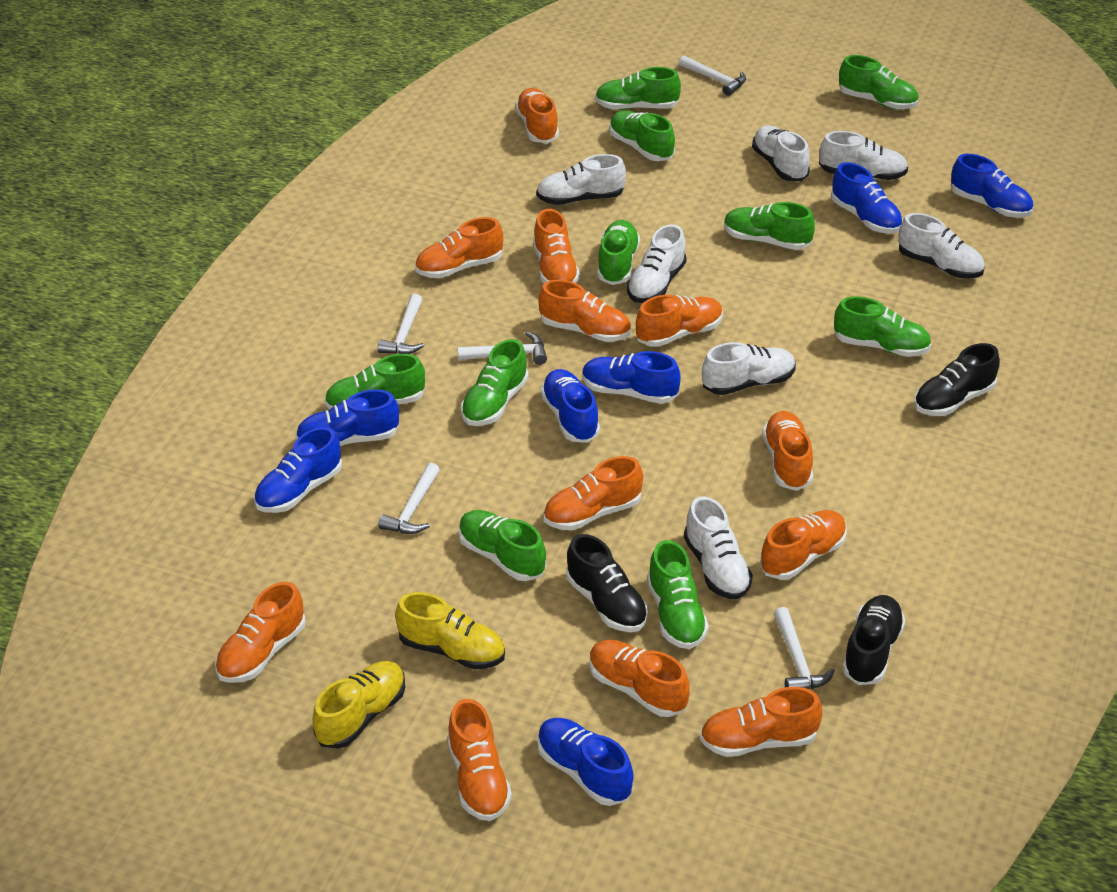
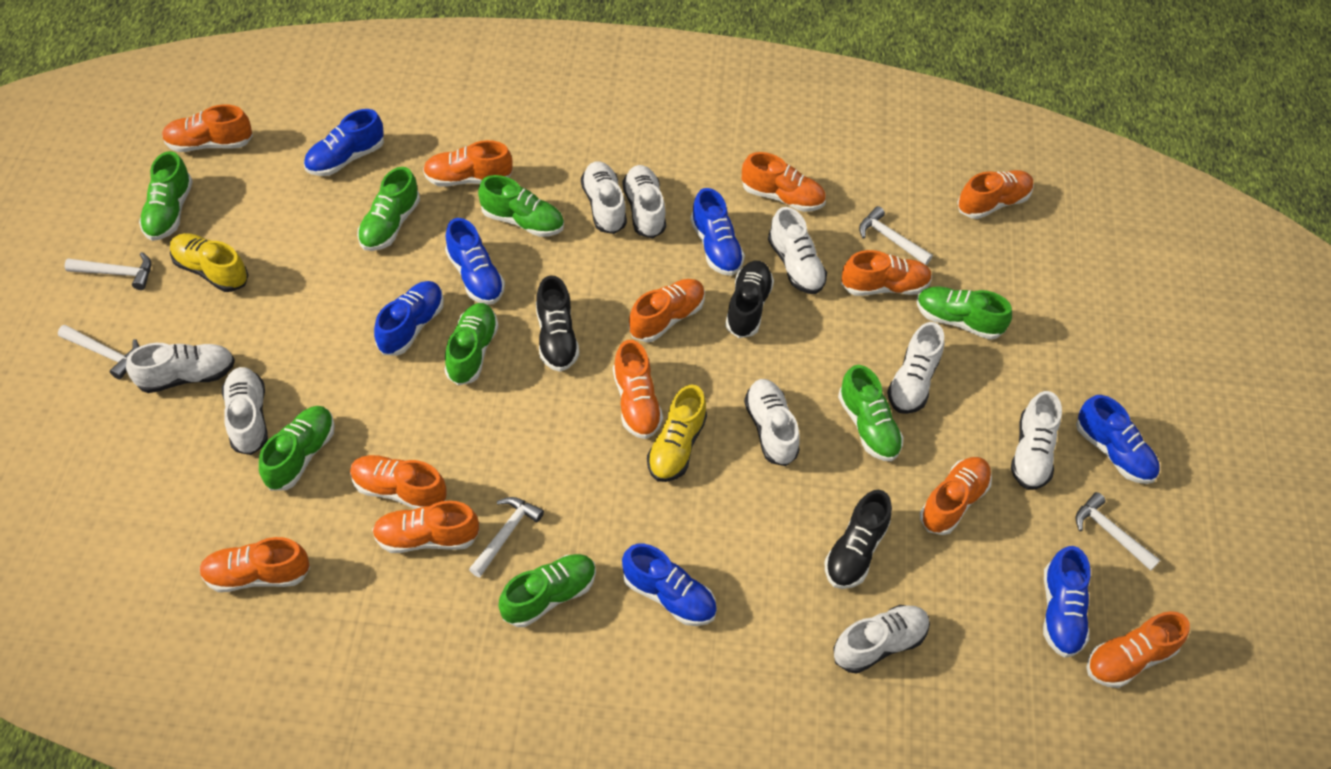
green shoe: 10 -> 8
white shoe: 7 -> 9

